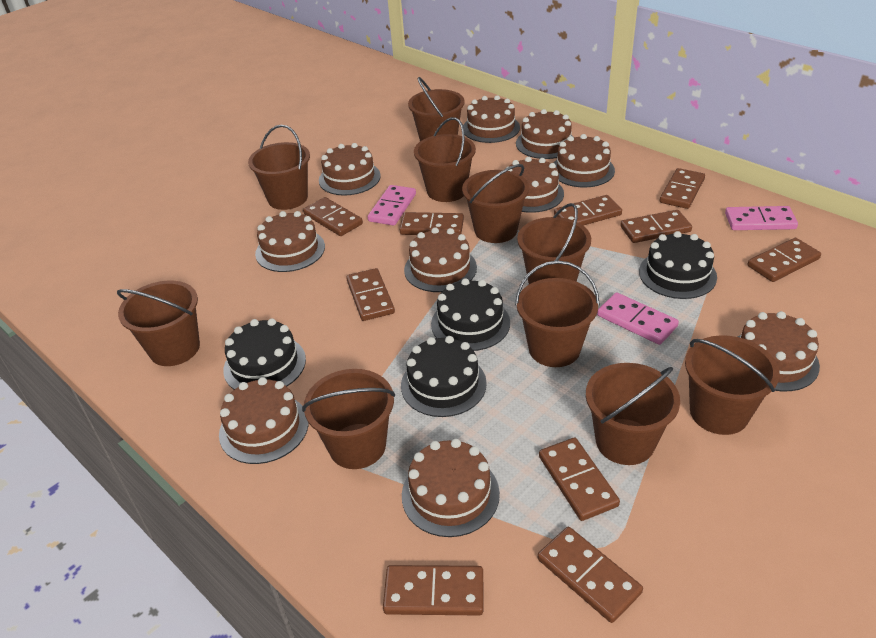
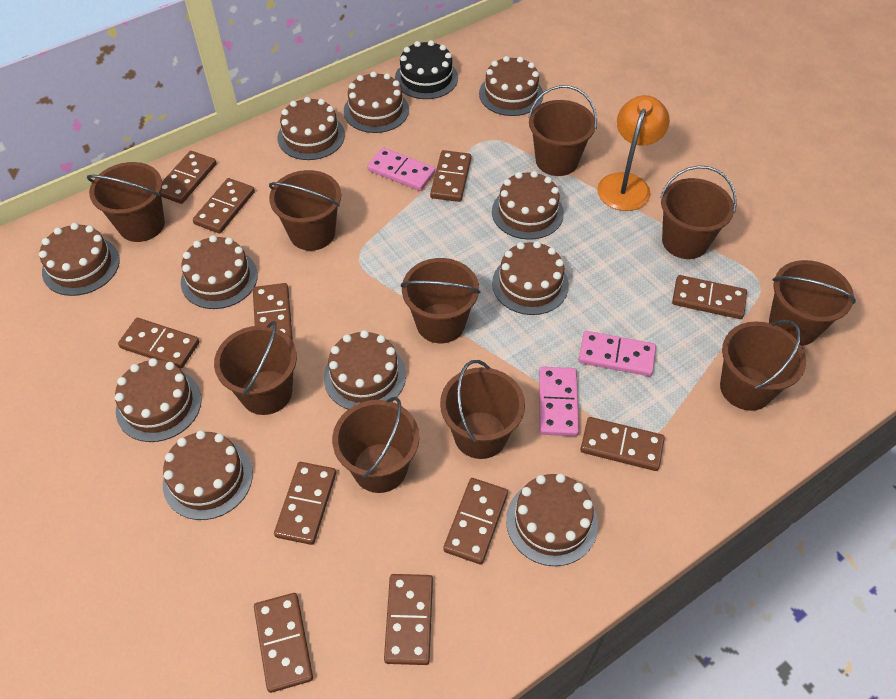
black cake: 4 -> 1
brown cake: 10 -> 11
brown domino: 10 -> 11
orange lamp: 0 -> 1

